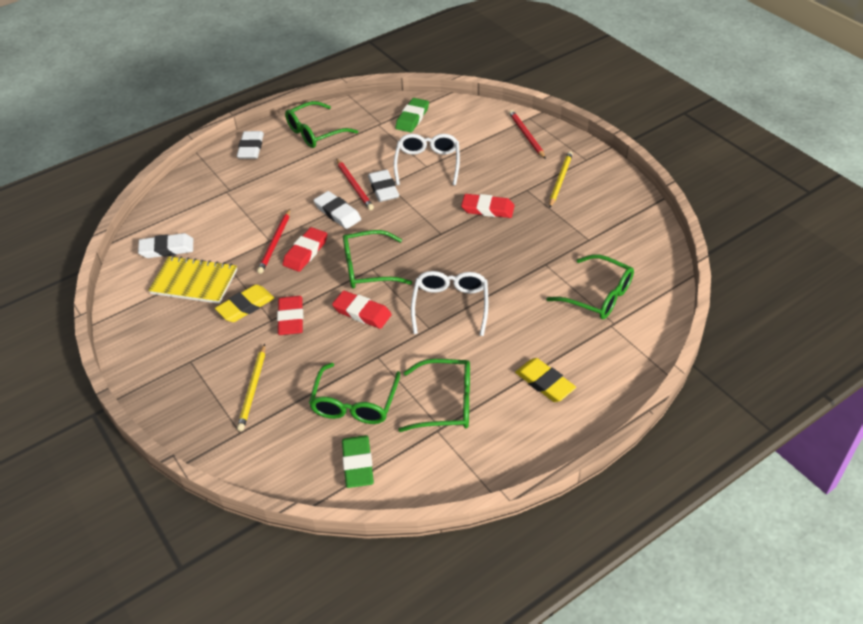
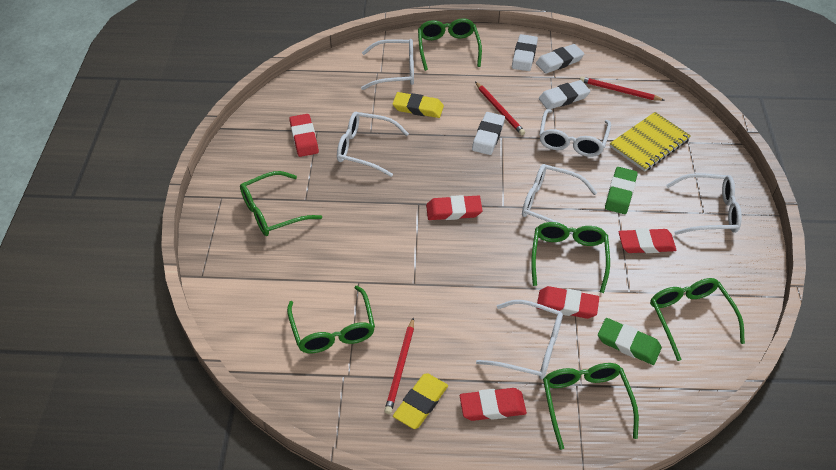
green glasses: 5 -> 6
red eraser: 4 -> 5
white glasses: 2 -> 6
yellow pencil: 2 -> 0

